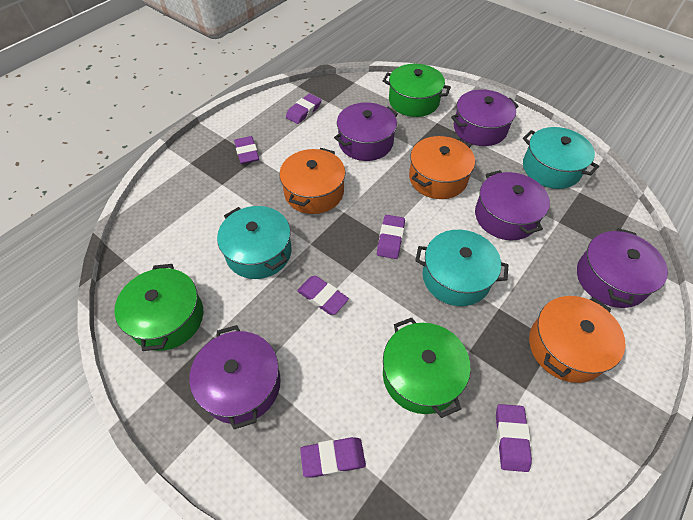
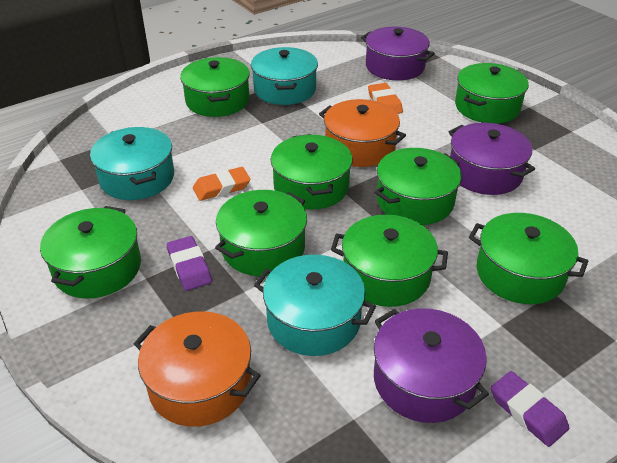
green pot: 3 -> 8
orange eraser: 0 -> 2
orange pot: 3 -> 2
purple eraser: 6 -> 2
purple pot: 5 -> 3

